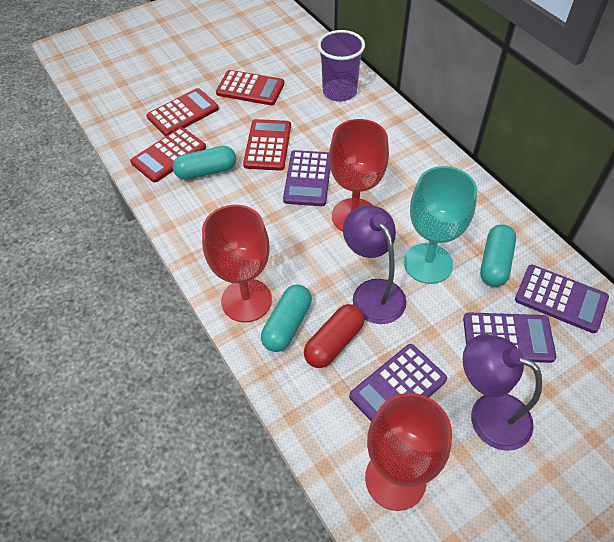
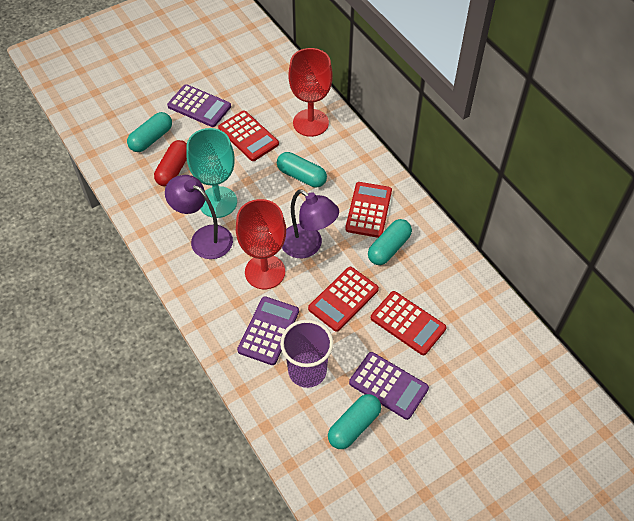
purple calculator: 4 -> 3
red goblet: 3 -> 2
turquoise capsule: 3 -> 4

